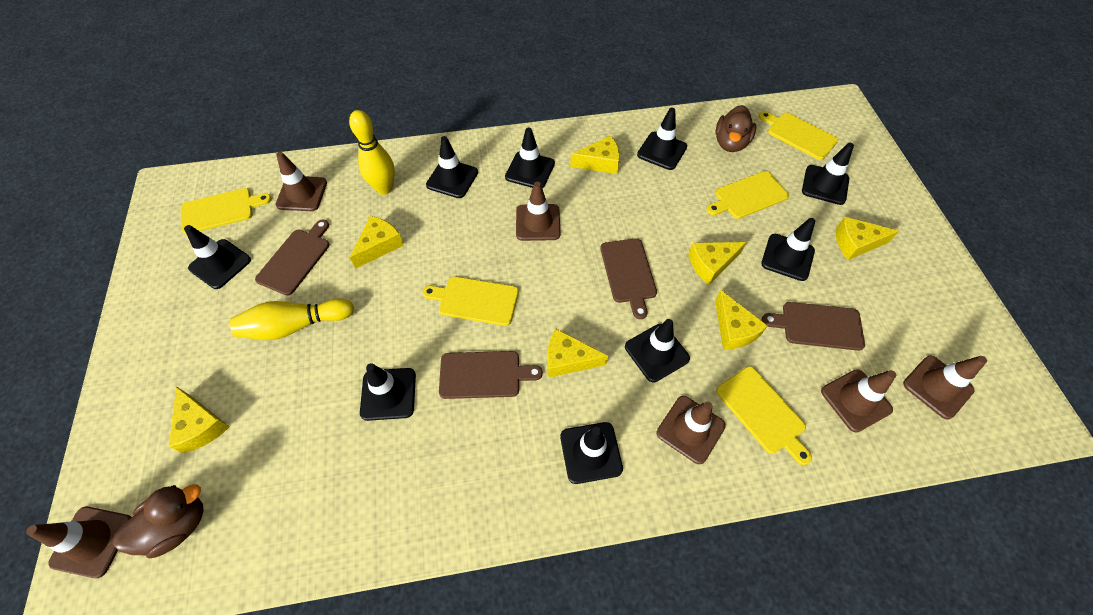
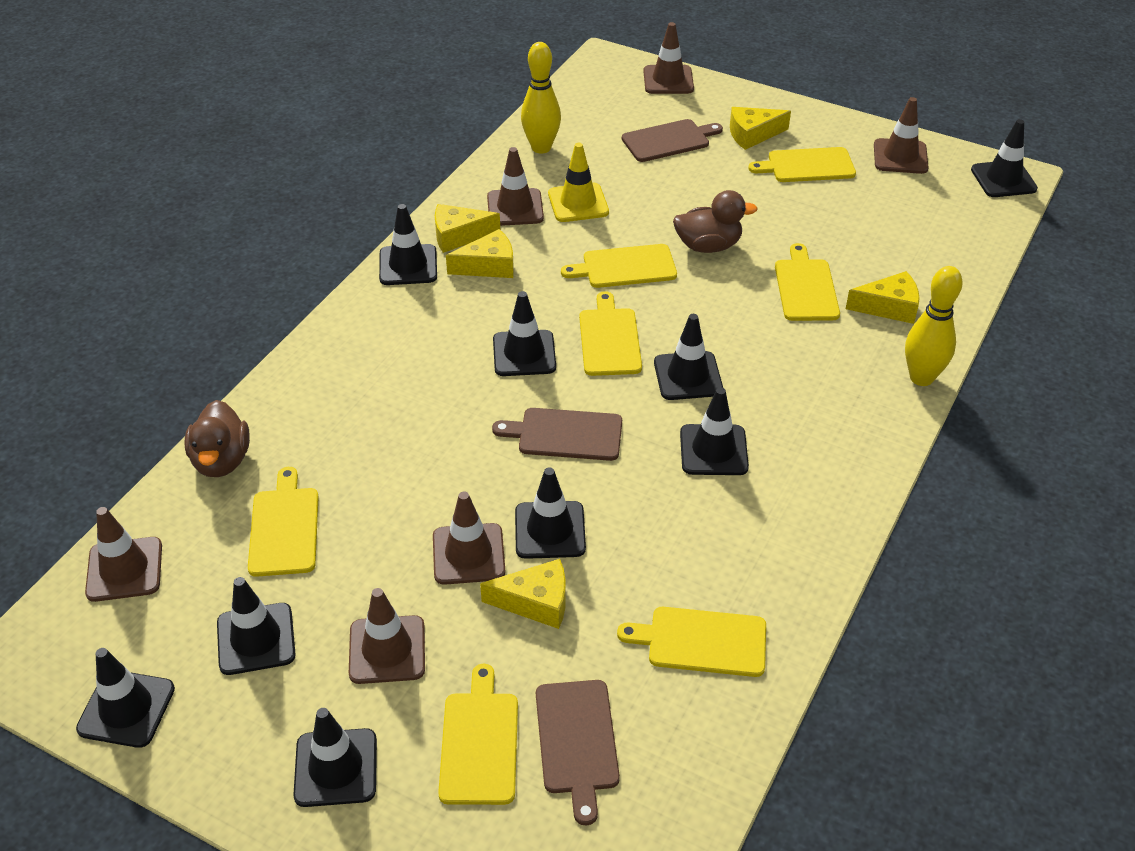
brown cutting board: 4 -> 3
yellow cheese: 7 -> 5
yellow cutting board: 5 -> 7
yellow traffic cone: 0 -> 1

